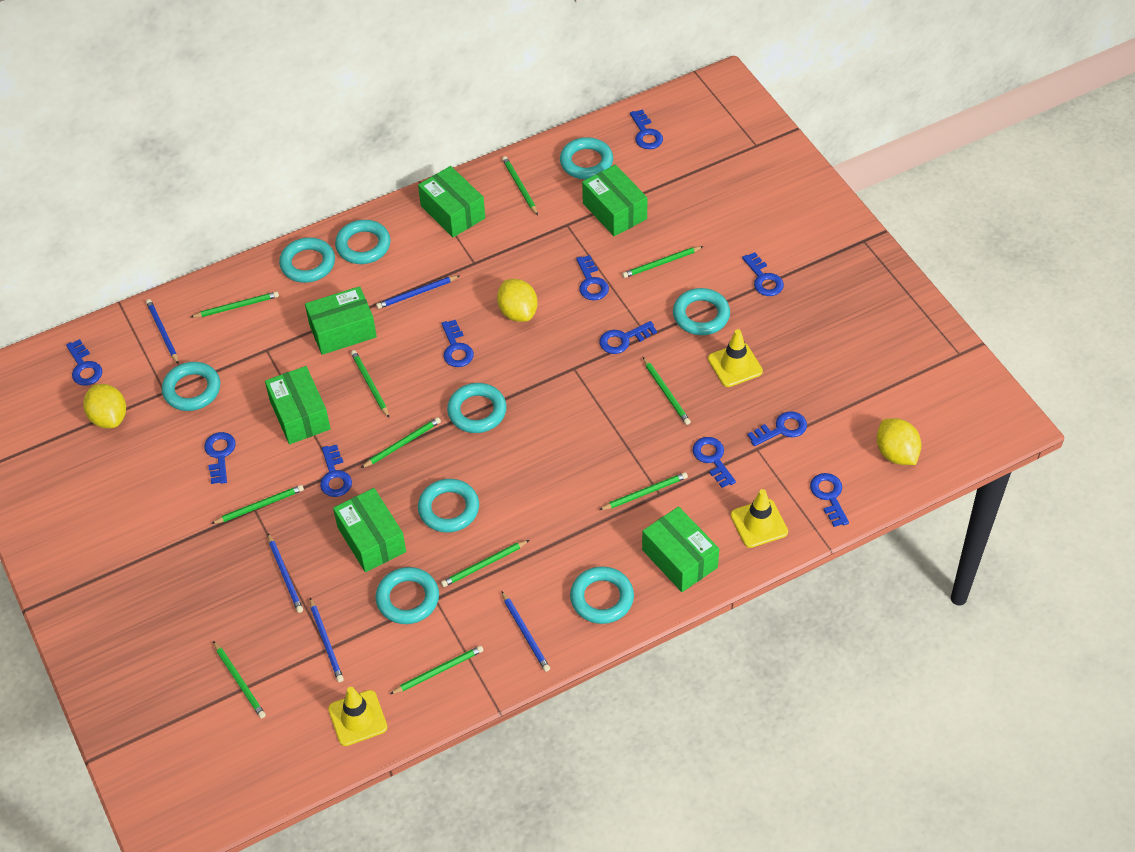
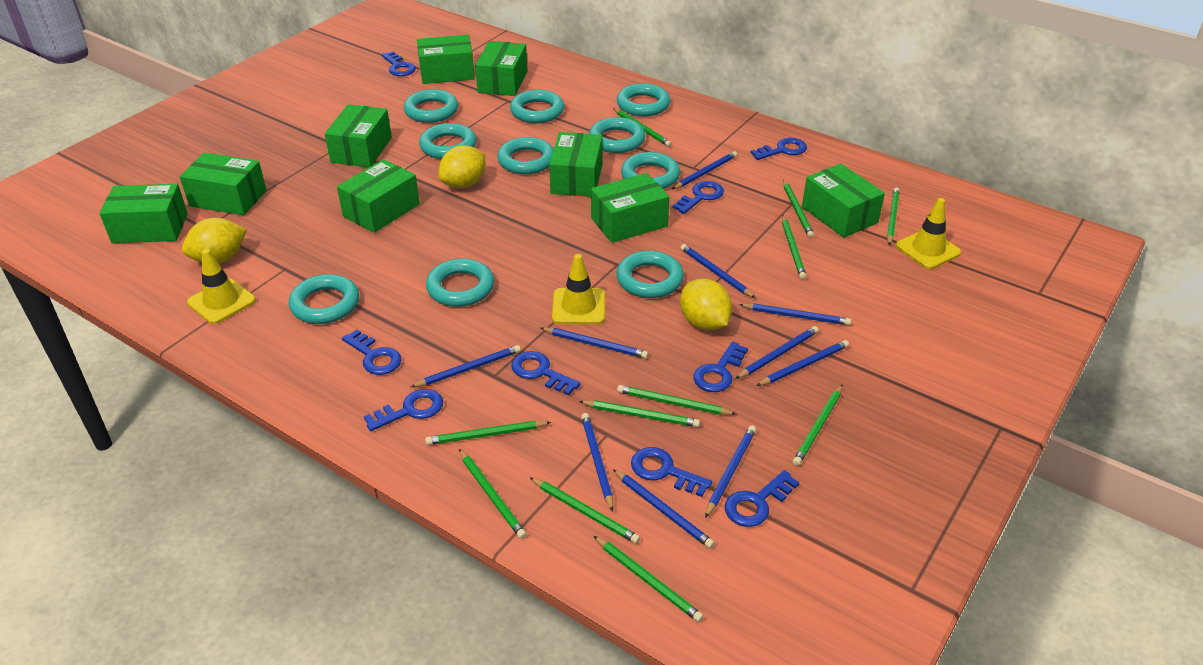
blue key: 11 -> 9
blue pencil: 5 -> 10
green box: 6 -> 9
turquoise ring: 9 -> 10

